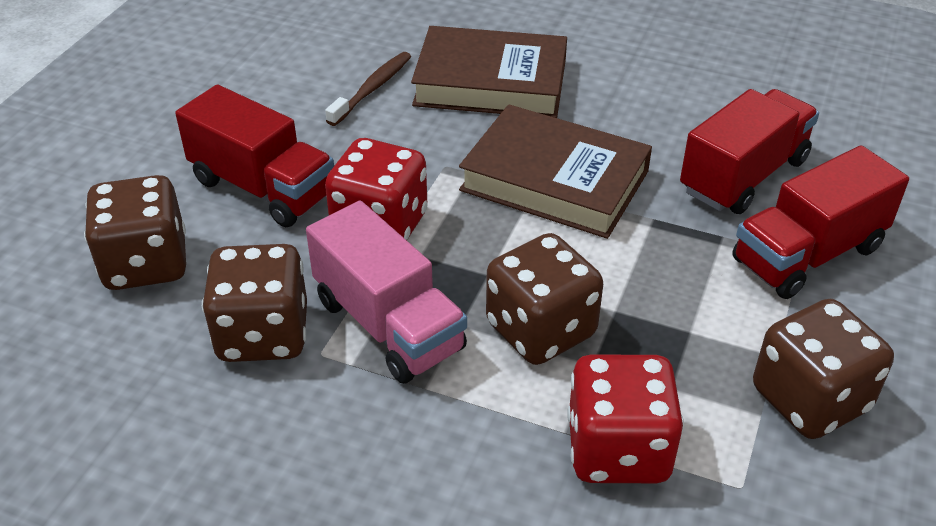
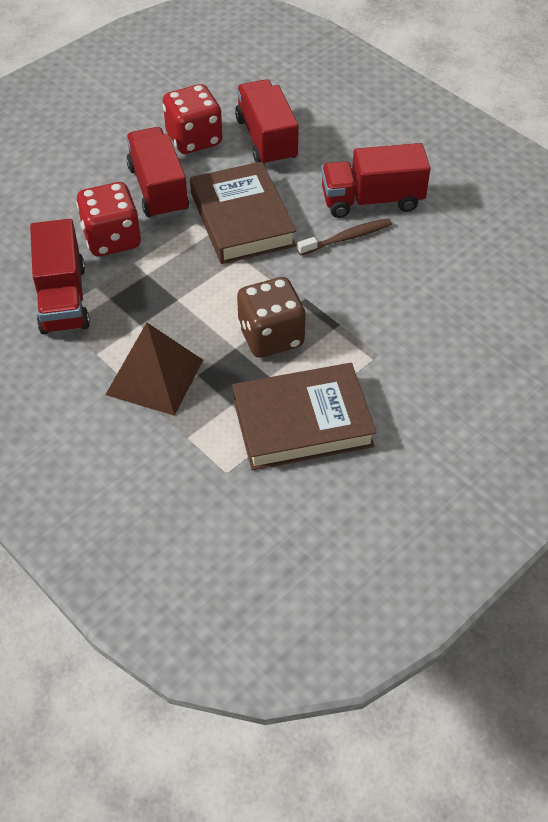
brown dice: 4 -> 1
brown pyramid: 0 -> 1
pink truck: 1 -> 0
red truck: 3 -> 4

